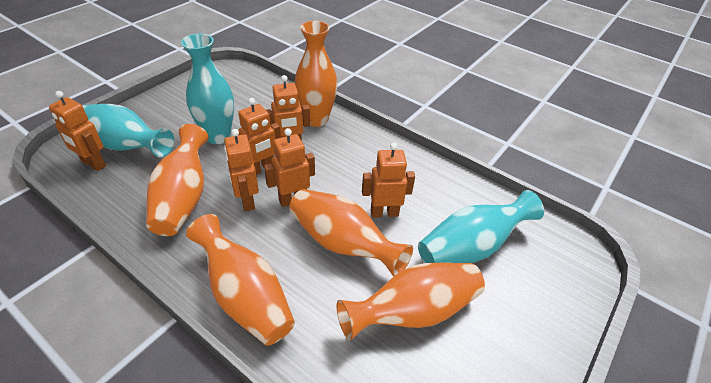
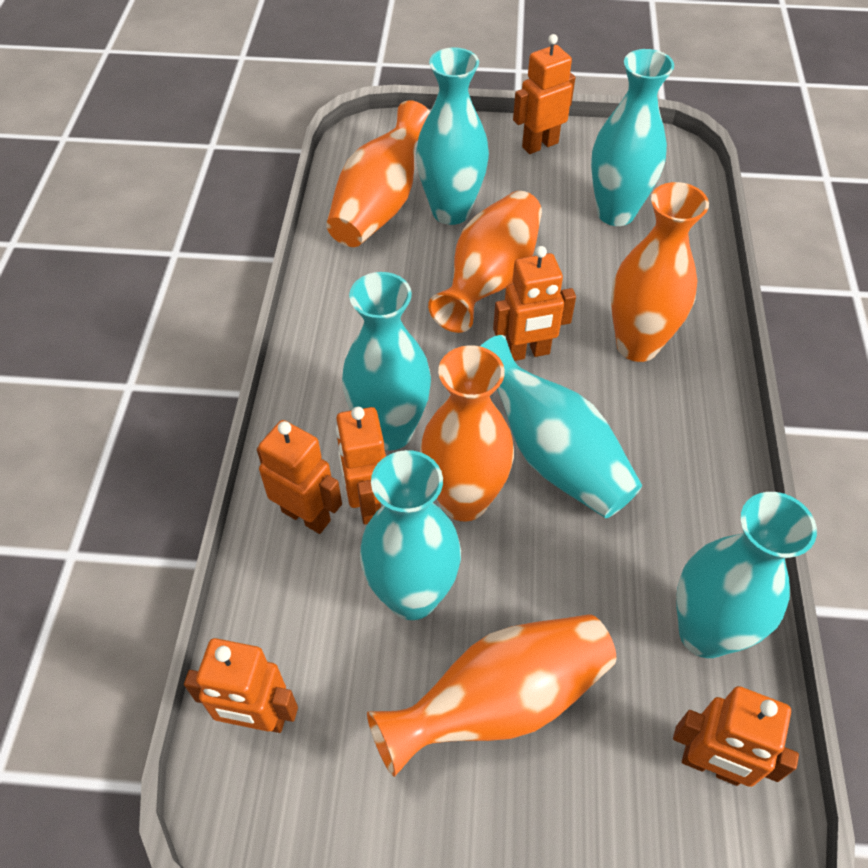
turquoise vase: 3 -> 6

